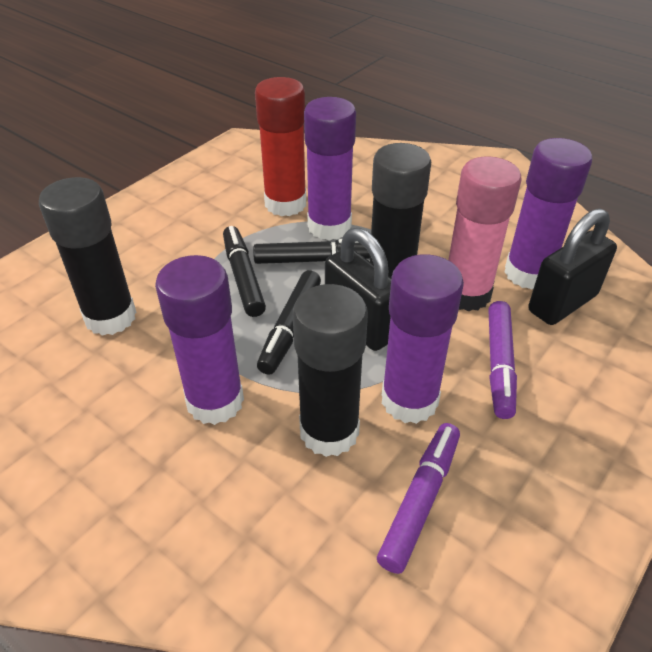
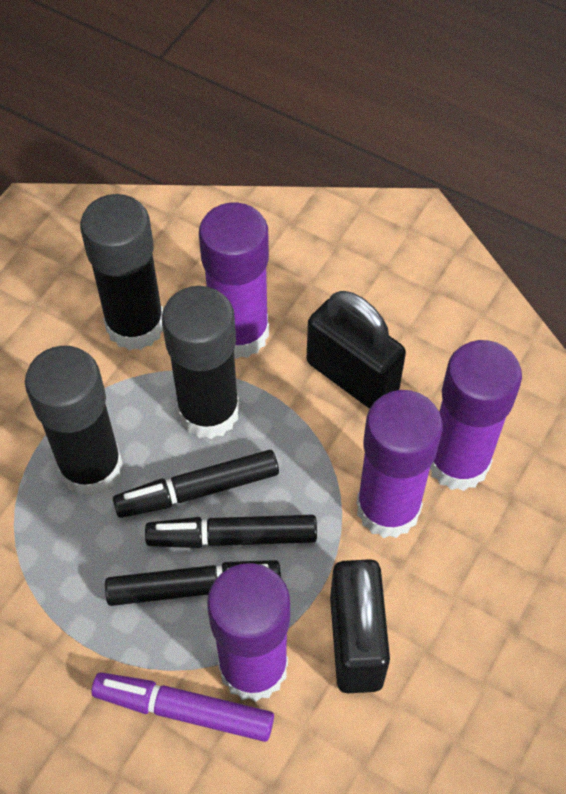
pink glue stick: 1 -> 0
purple marker: 2 -> 1
red glue stick: 1 -> 0

